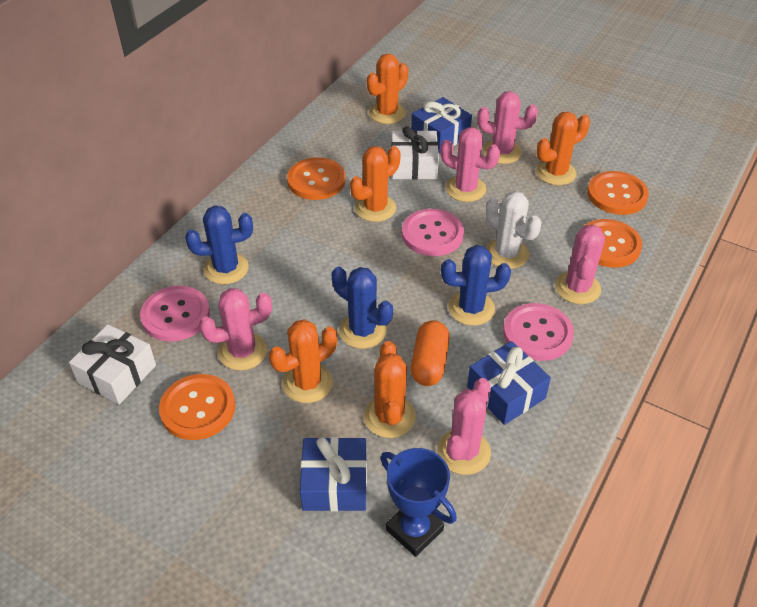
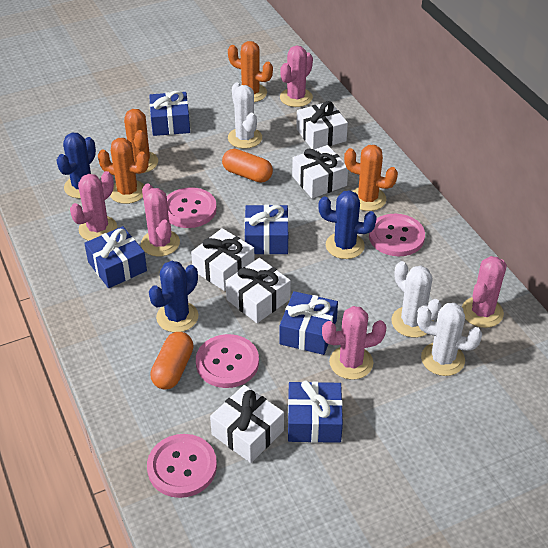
blue gift: 3 -> 5
blue trophy: 1 -> 0
orange button: 4 -> 0
orange cactus: 5 -> 4
orange capsule: 1 -> 2
pink button: 3 -> 4
white cactus: 1 -> 3
white gift: 2 -> 5

